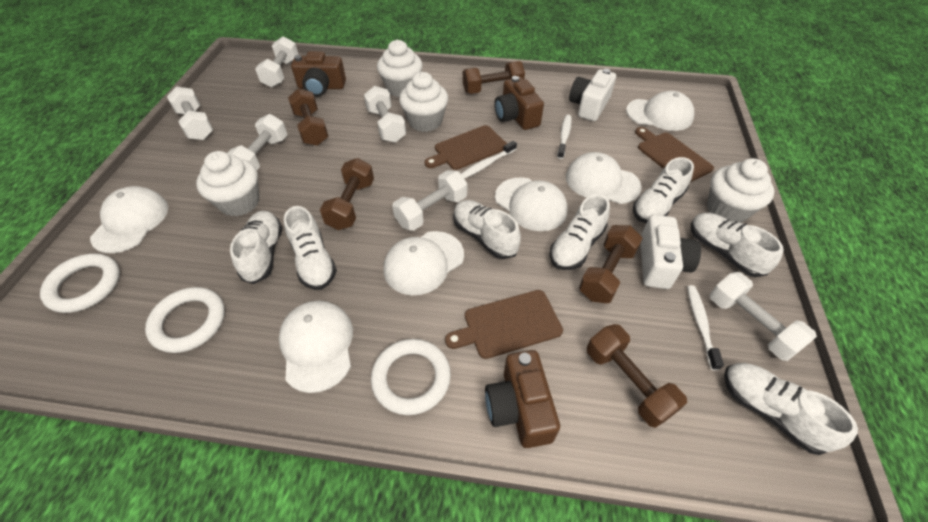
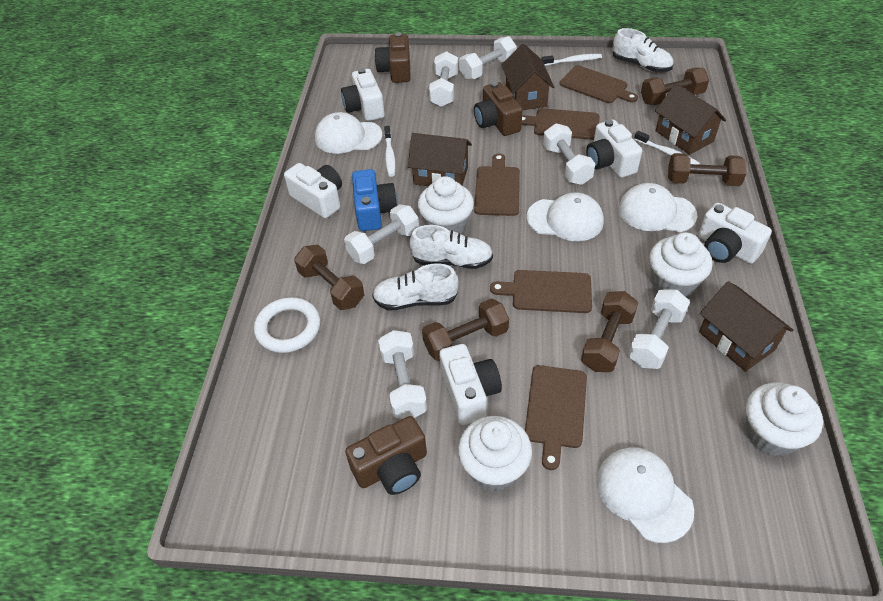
blue camera: 0 -> 1
brown cutting board: 3 -> 5
brown house: 0 -> 4
white camera: 2 -> 5
white cap: 6 -> 4
white ring: 3 -> 1
white shoe: 7 -> 3

